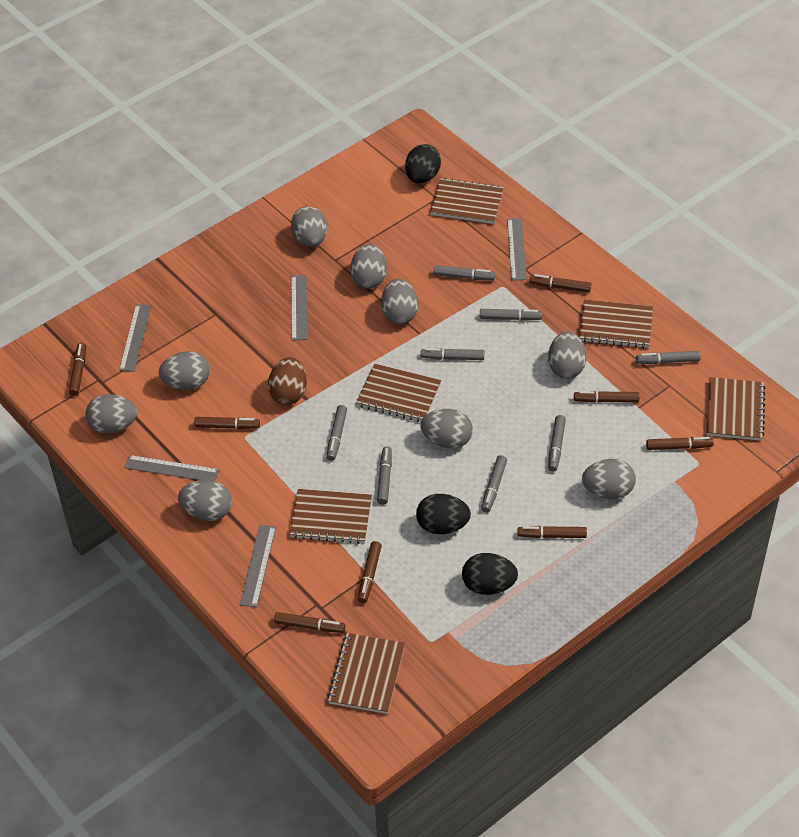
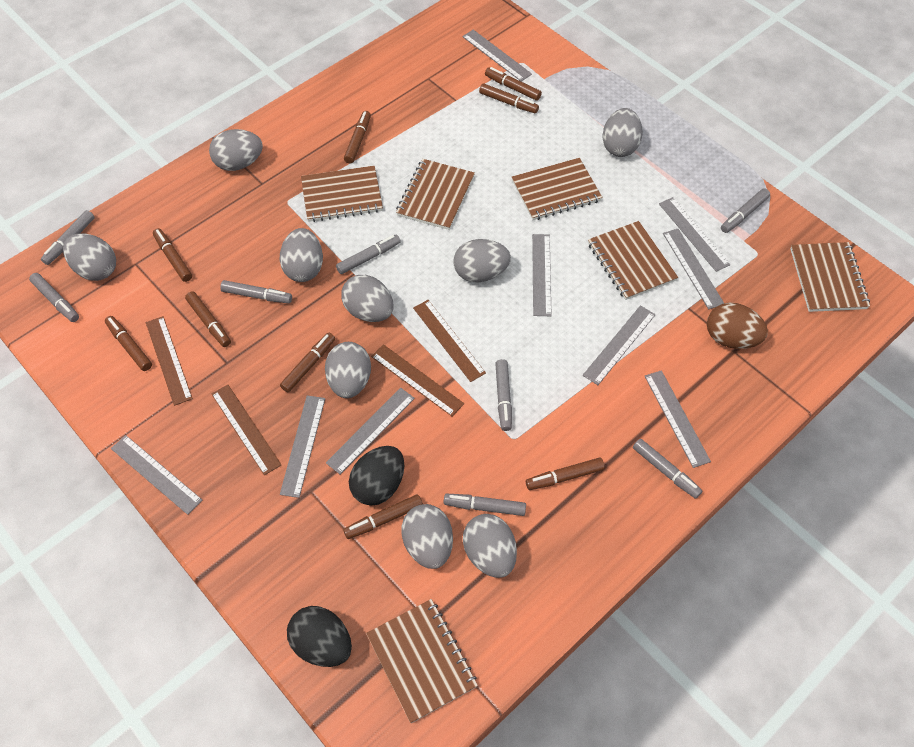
black egg: 3 -> 2
brown marker: 8 -> 9
brown ruler: 0 -> 4
grey ruler: 5 -> 9

